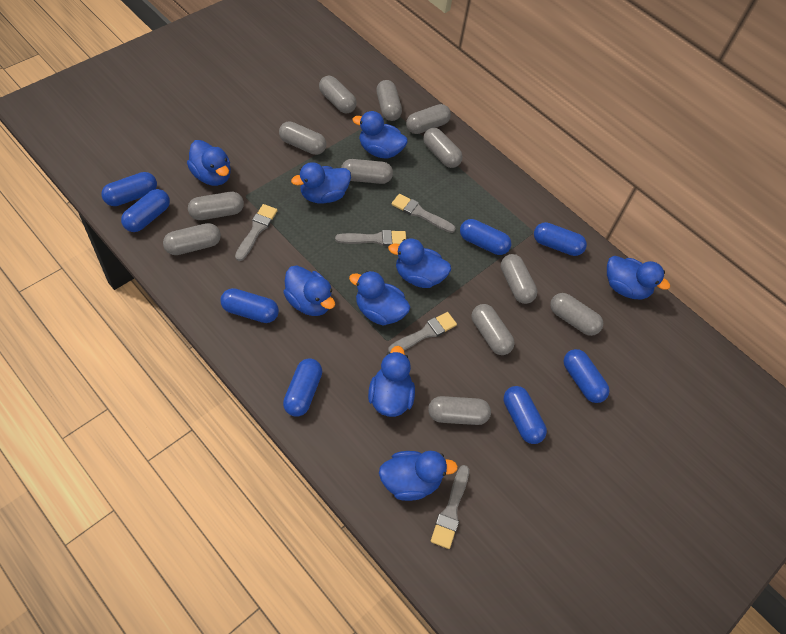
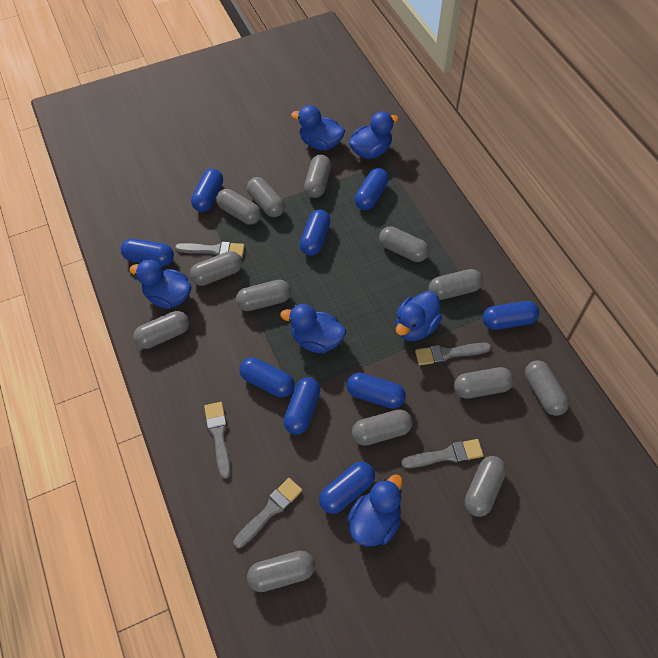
blue capsule: 8 -> 9
blue duck: 9 -> 6
grey capsule: 12 -> 13

